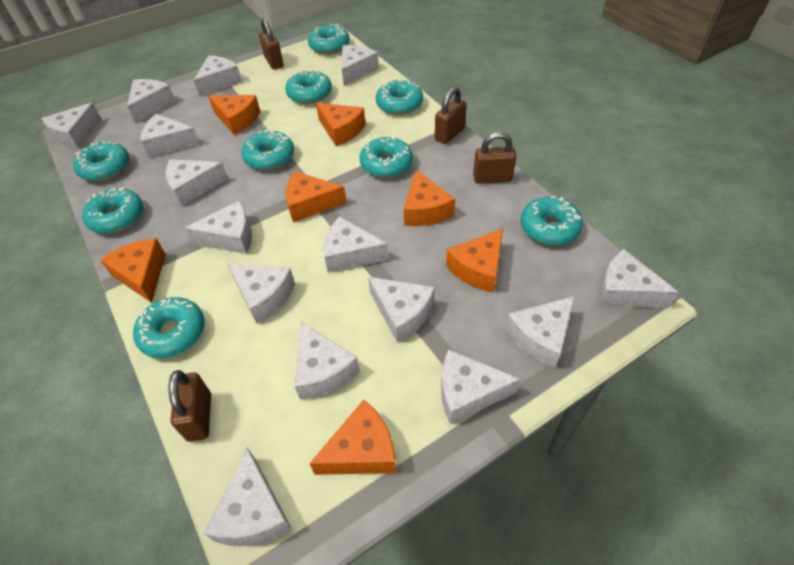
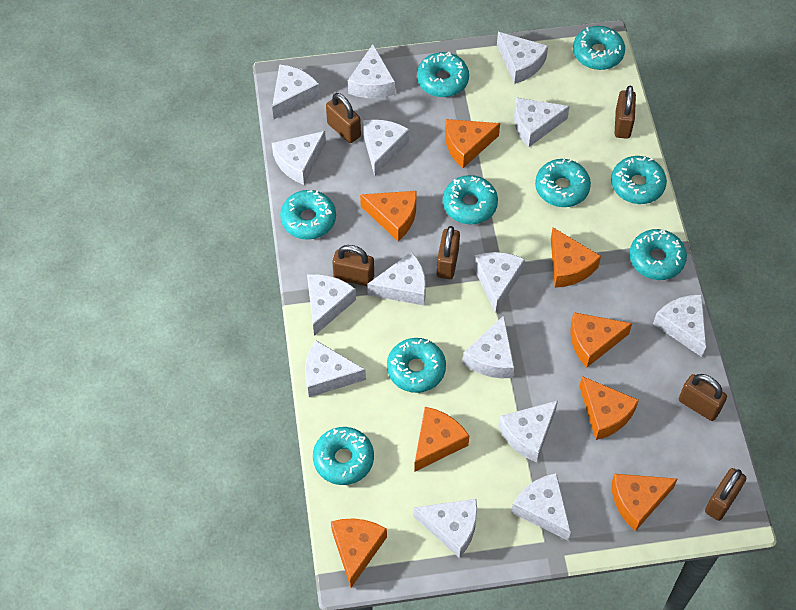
brown padlock: 4 -> 6
orange cheese: 7 -> 8

